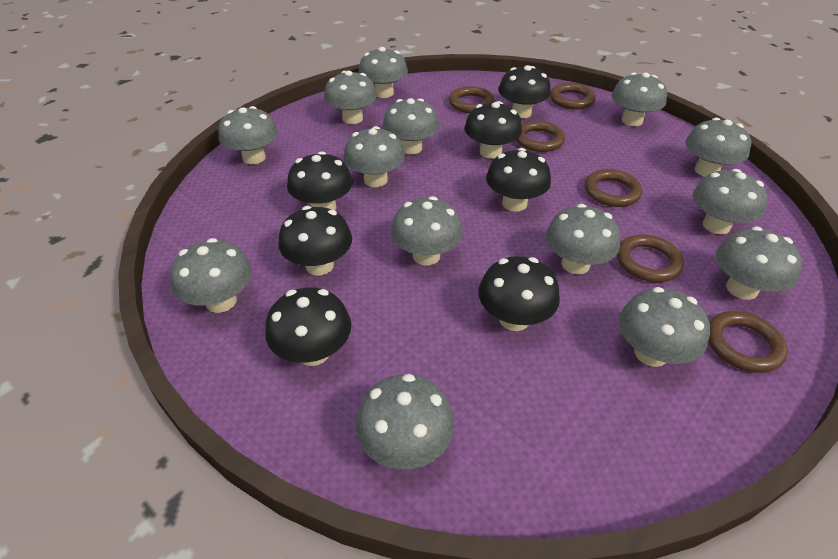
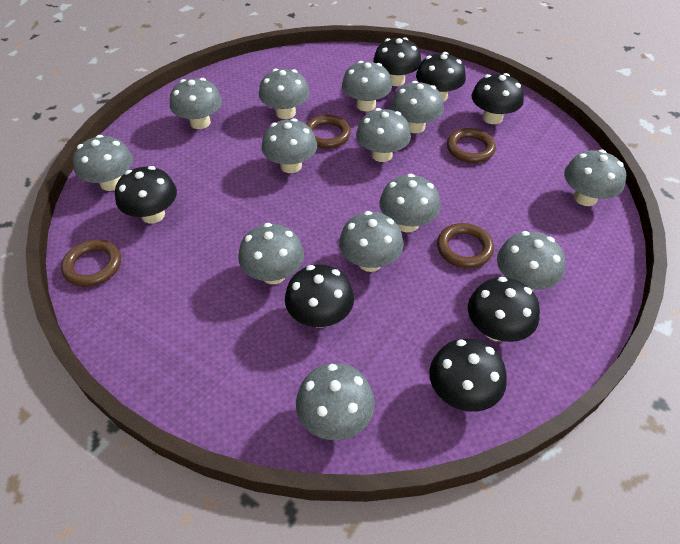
brown ring: 6 -> 4
grey mushroom: 14 -> 13

